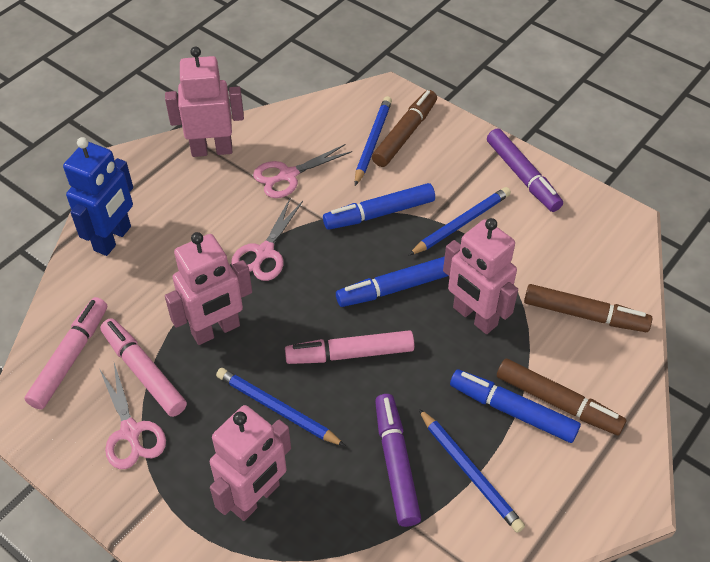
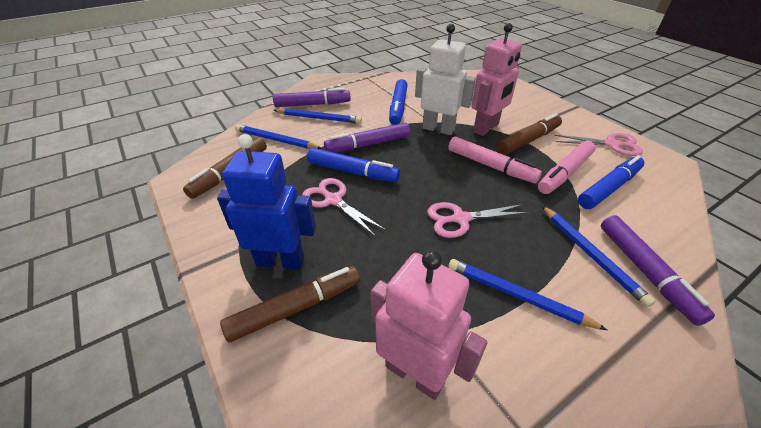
pink marker: 3 -> 2
pink robot: 4 -> 2
purple marker: 2 -> 3
white robot: 0 -> 1

